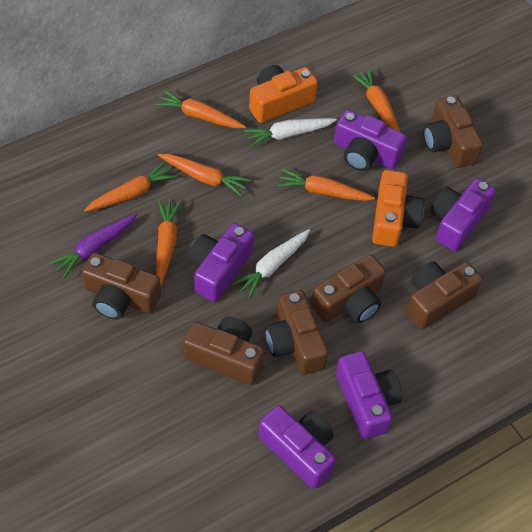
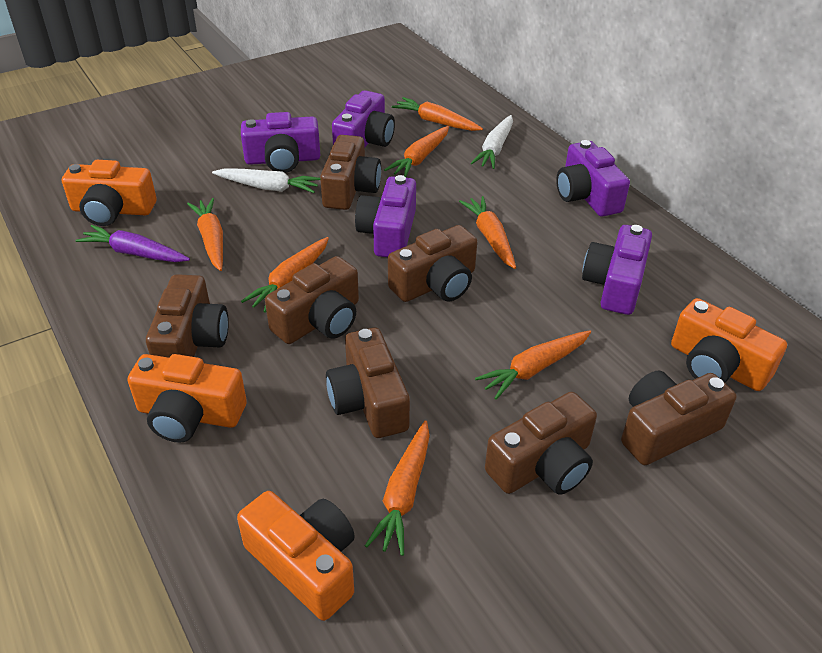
brown camera: 6 -> 7
orange camera: 2 -> 4
orange carrot: 6 -> 7

